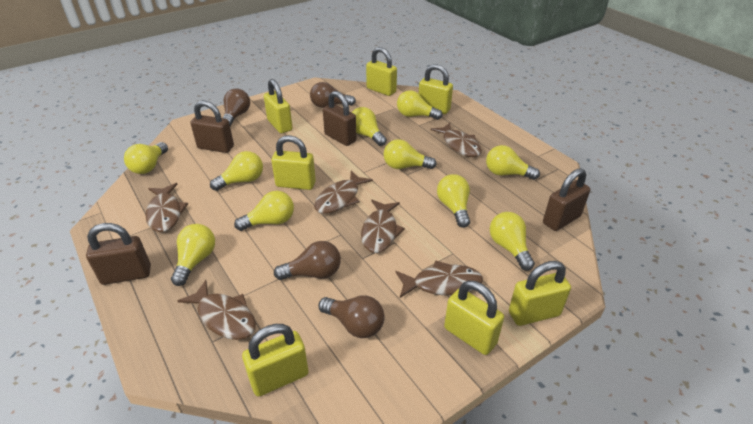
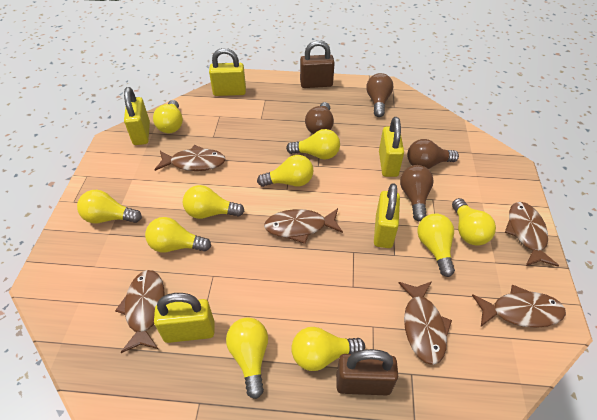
brown padlock: 4 -> 2
yellow padlock: 7 -> 5

